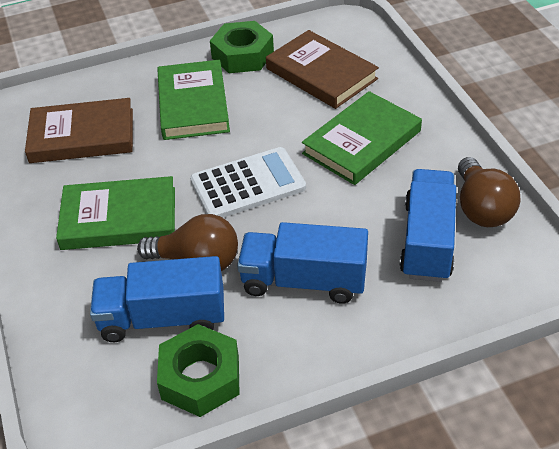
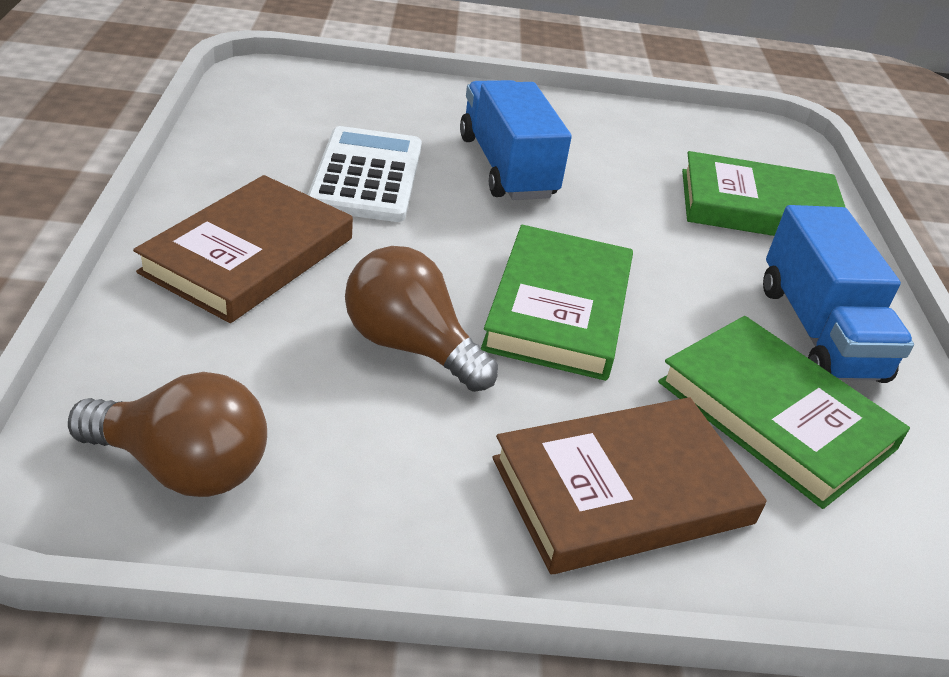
blue truck: 3 -> 2
green nut: 2 -> 0

